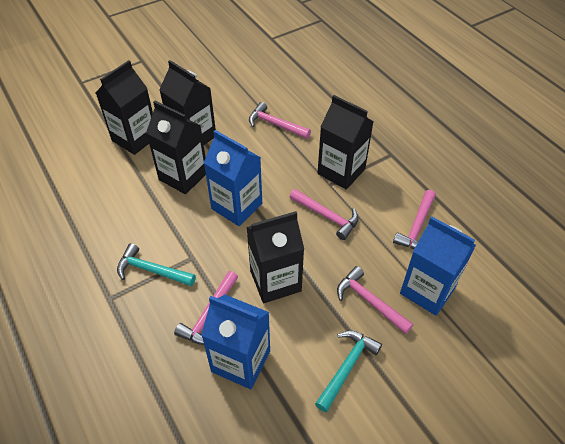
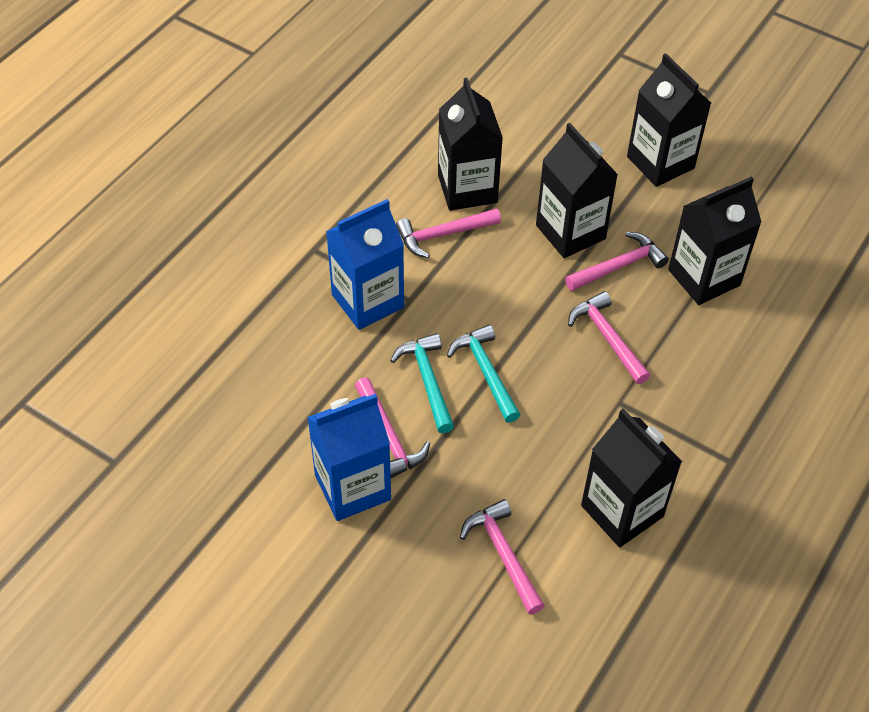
blue carton: 3 -> 2

